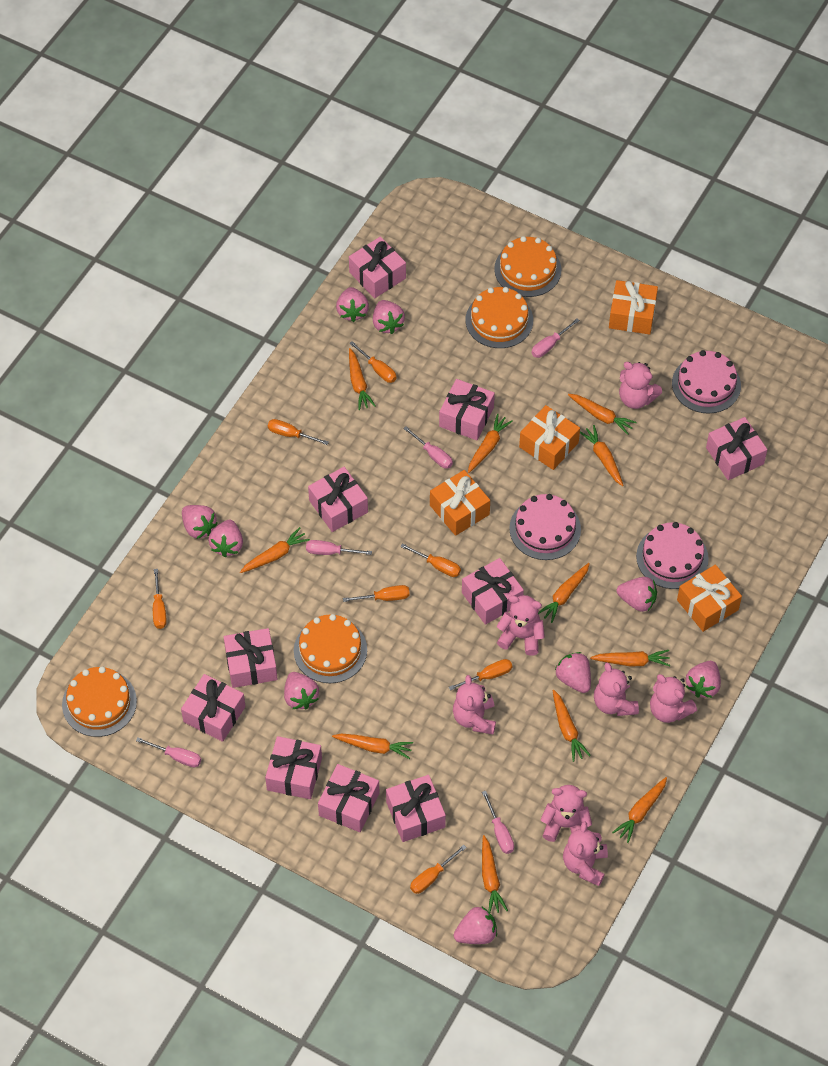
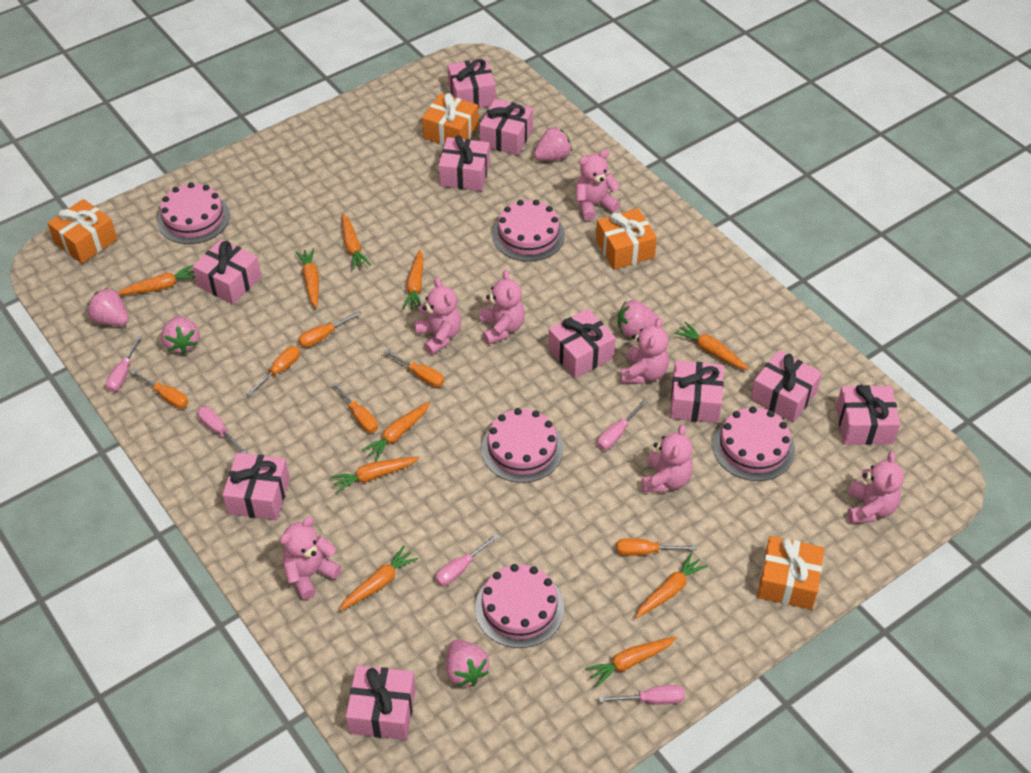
orange cake: 4 -> 0
orange carrot: 11 -> 10
orange screwdriver: 7 -> 6
pink cake: 3 -> 5
pink strawberry: 9 -> 5

